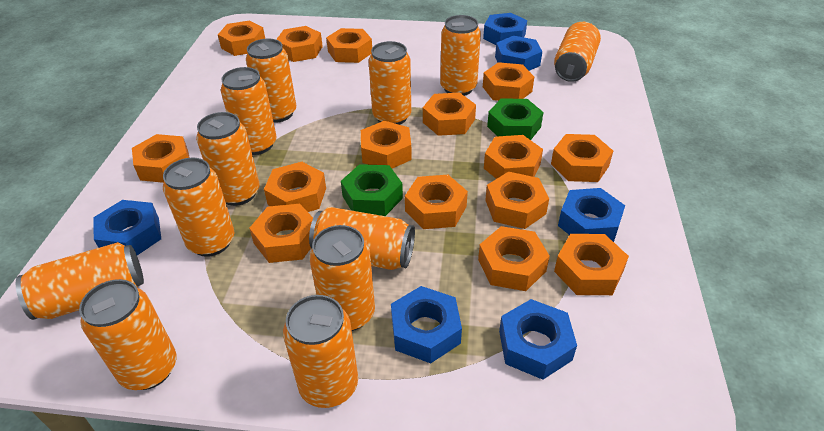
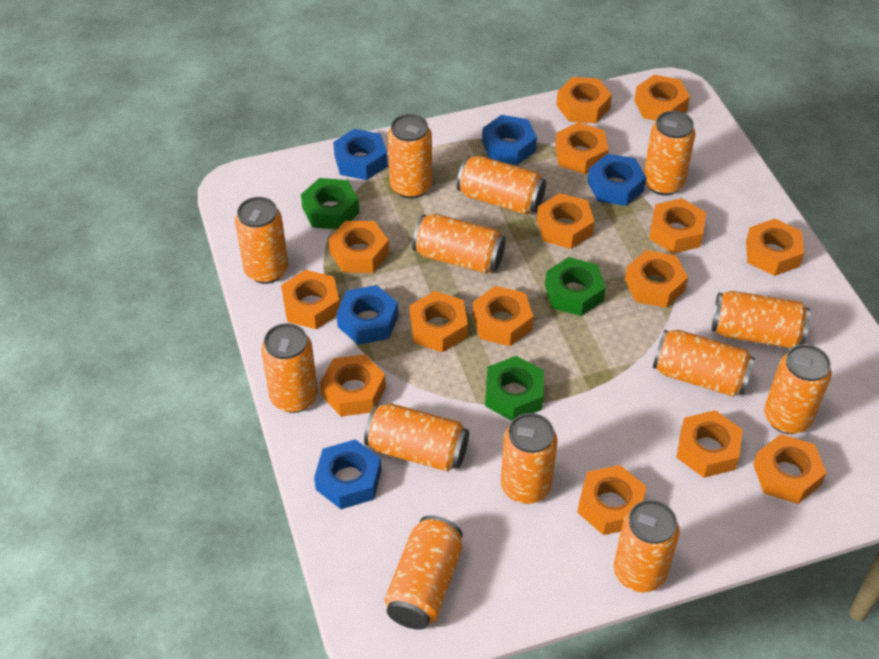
blue nut: 6 -> 5
green nut: 2 -> 3
orange can: 12 -> 13

